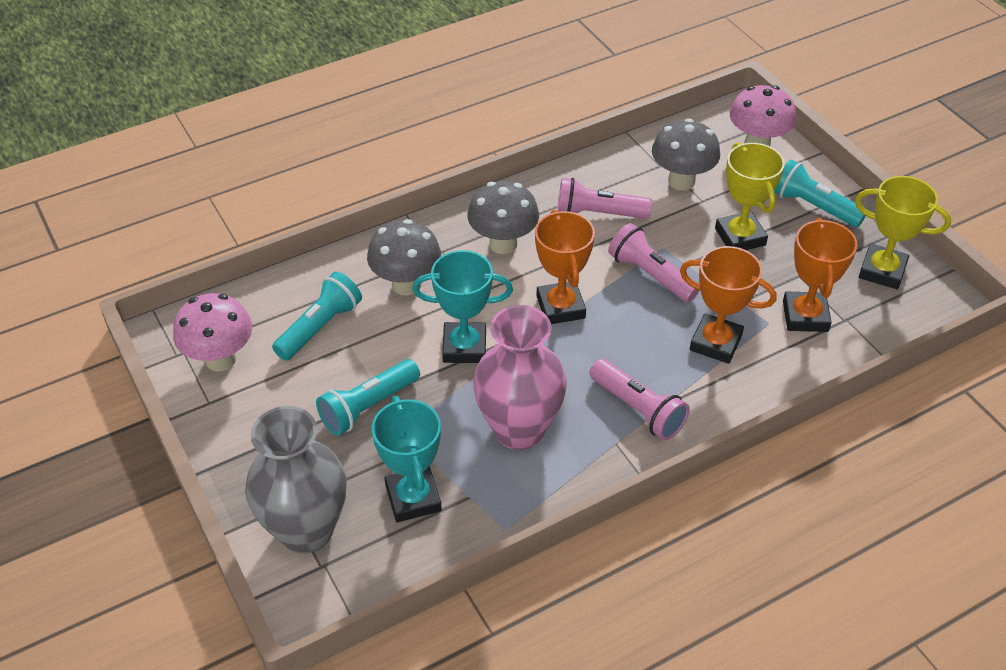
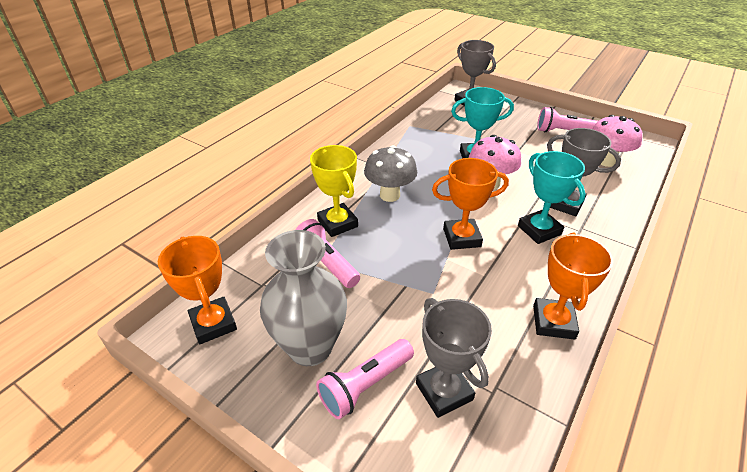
grey mushroom: 3 -> 1
grey trophy: 0 -> 3
pink vase: 1 -> 0
turquoise flashlight: 3 -> 0
yellow trophy: 2 -> 1

